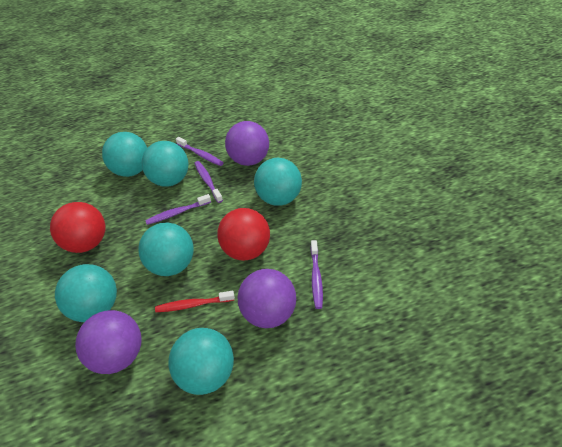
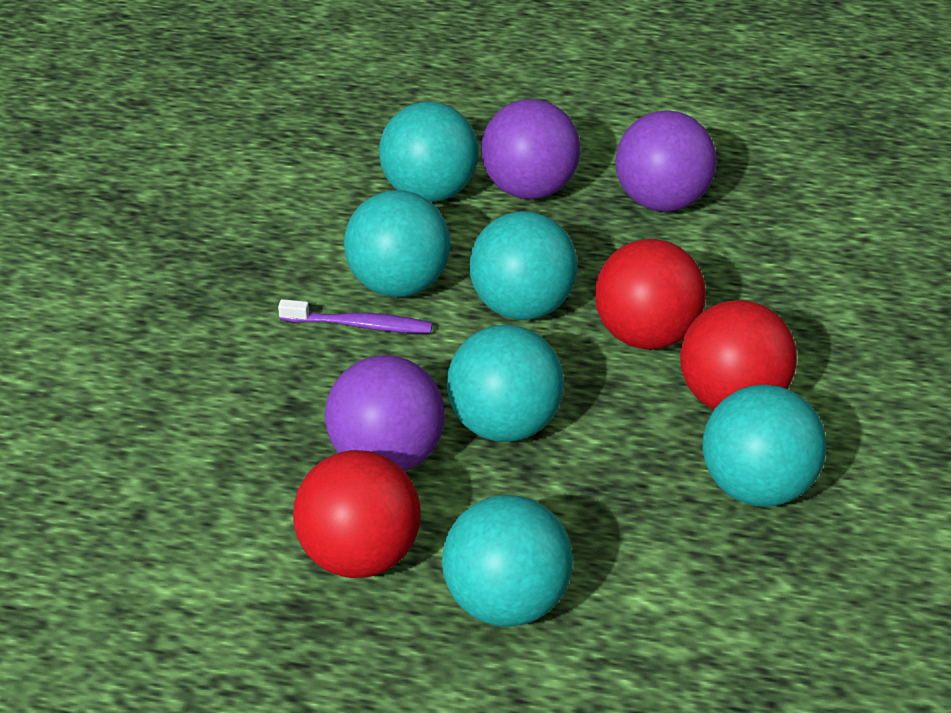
purple toothbrush: 4 -> 1
red ball: 2 -> 3
red toothbrush: 1 -> 0

